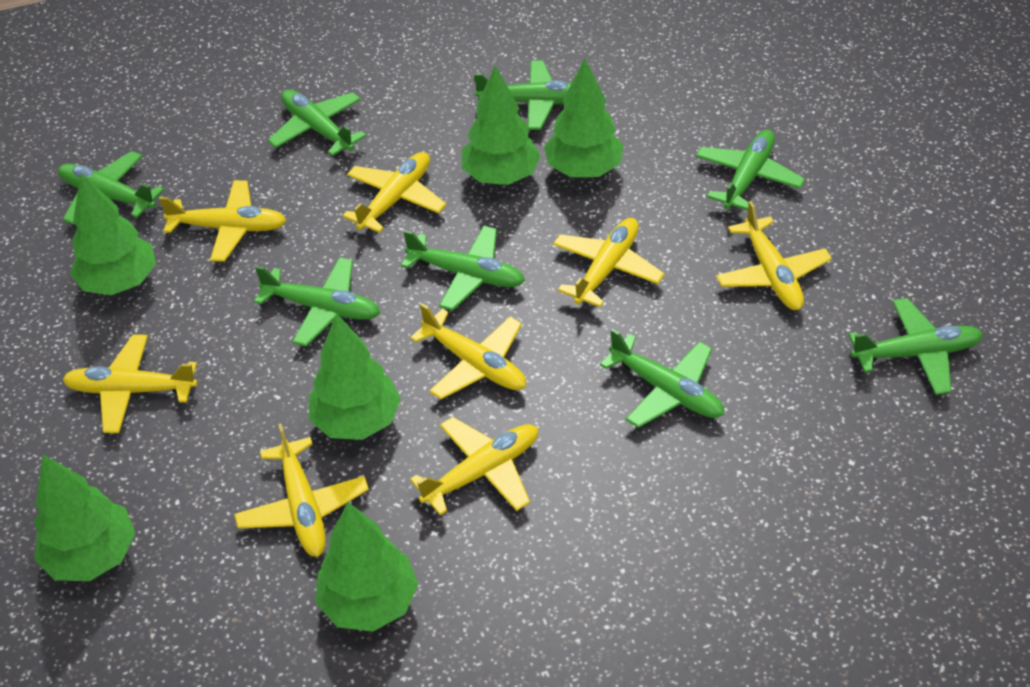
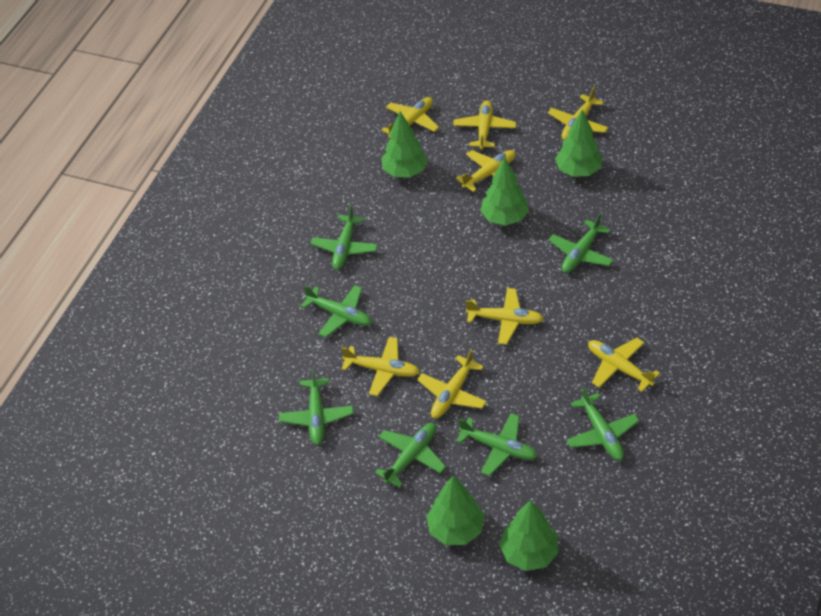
green plane: 8 -> 7
green tree: 6 -> 5

